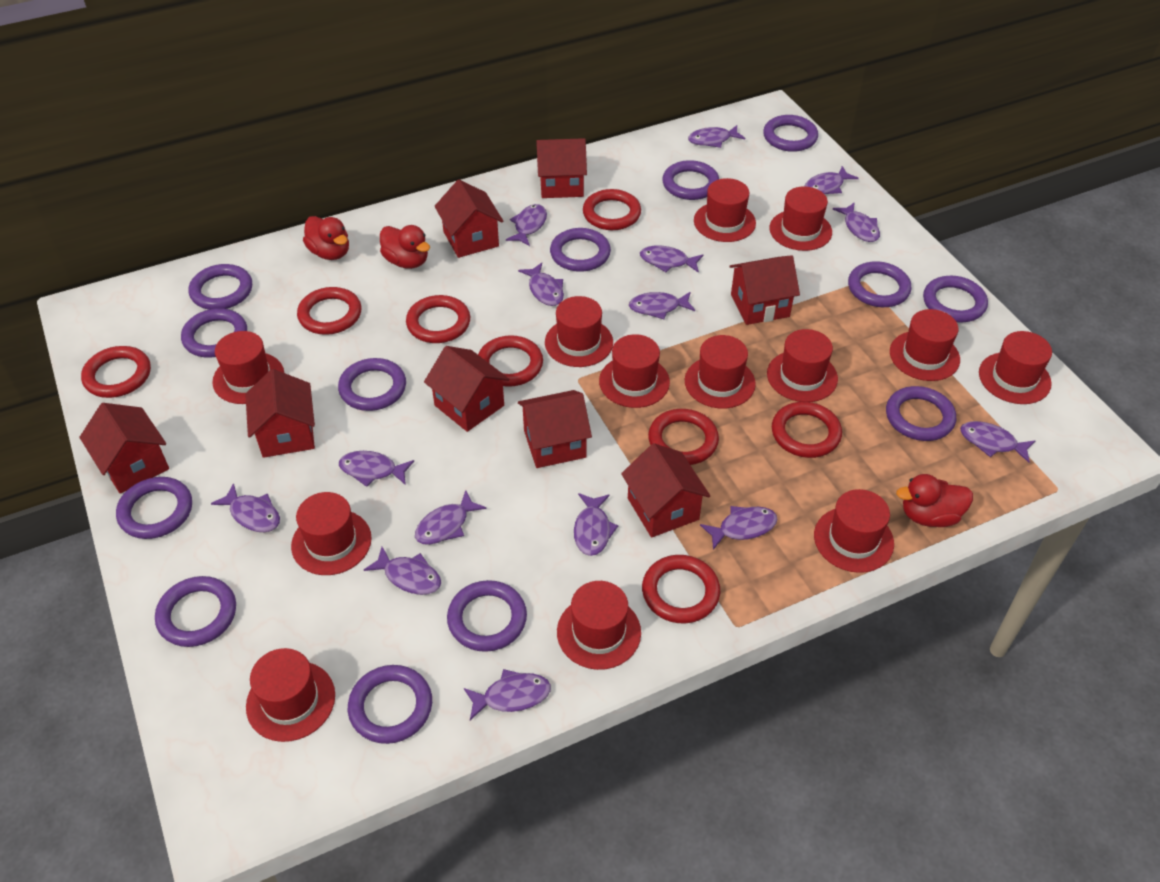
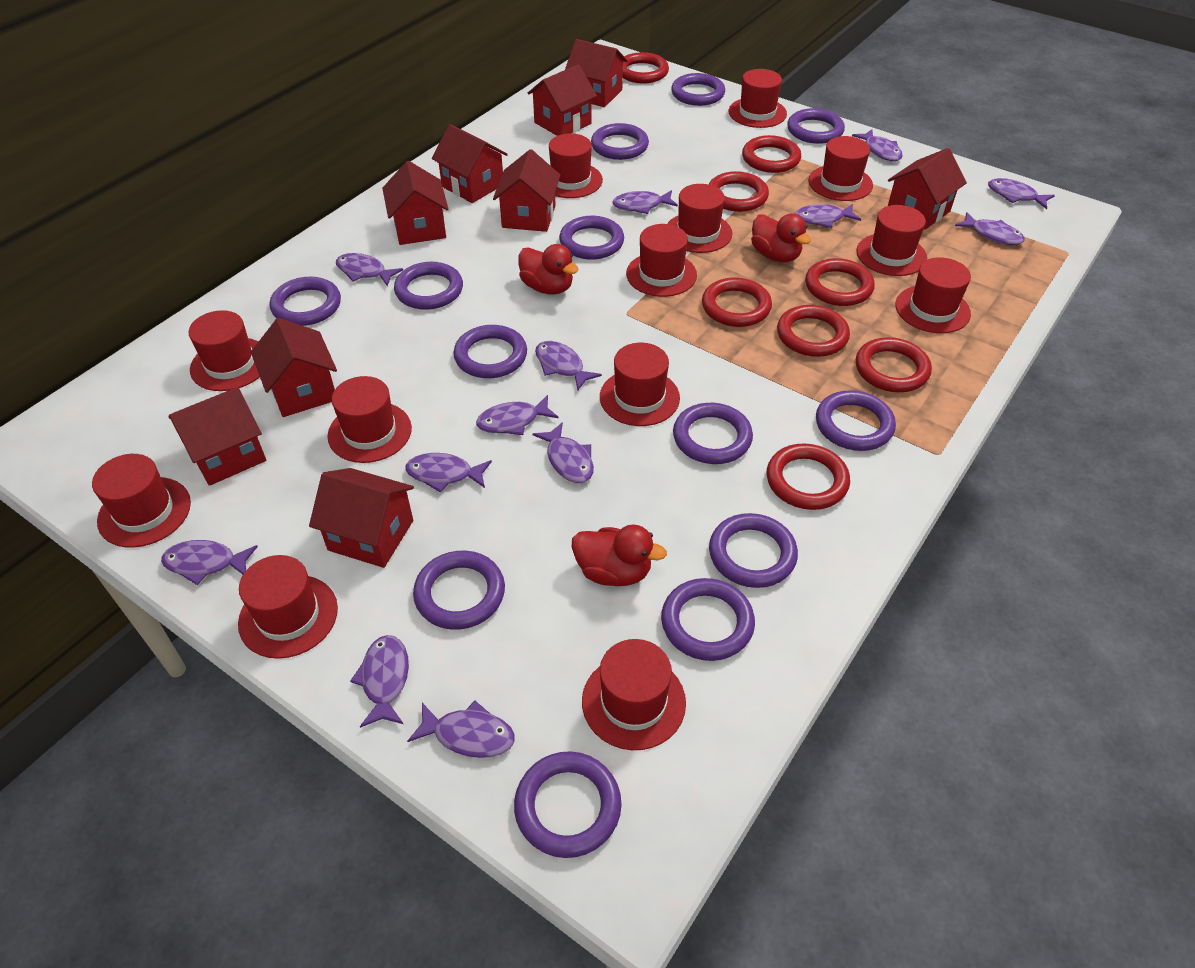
purple fish: 15 -> 13
red house: 8 -> 9

